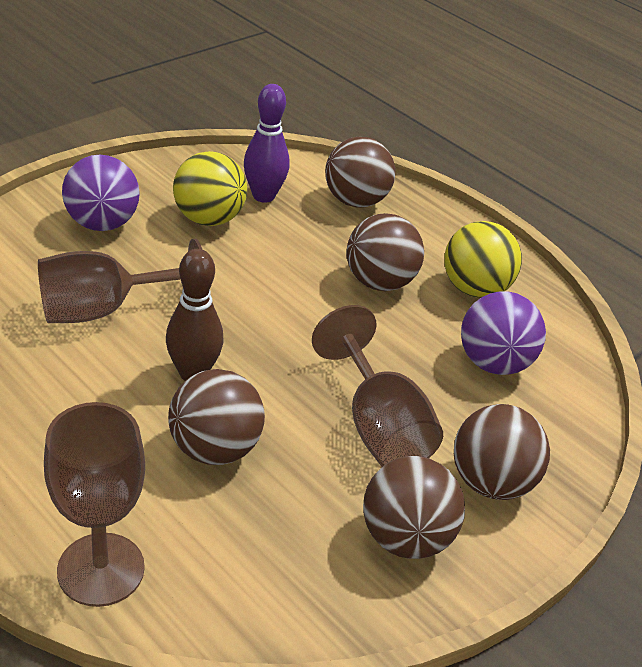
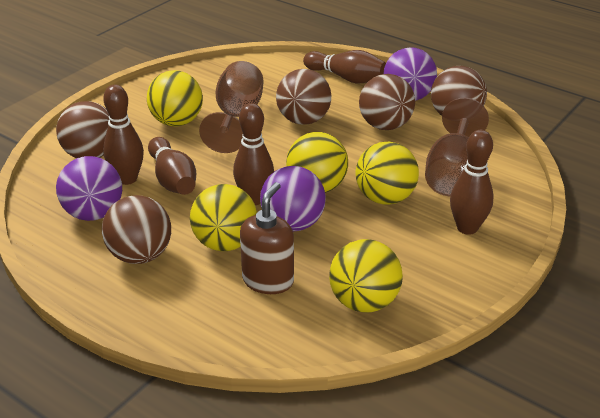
brown bowling pin: 1 -> 5
brown goblet: 3 -> 2
brown soap dispenser: 0 -> 1
purple ball: 2 -> 3
purple bowling pin: 1 -> 0
yellow ball: 2 -> 5

